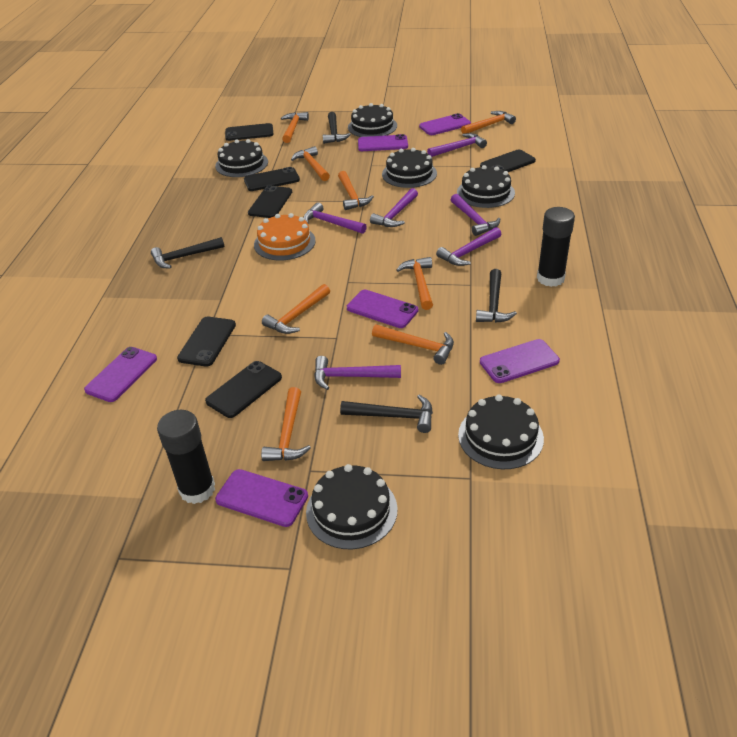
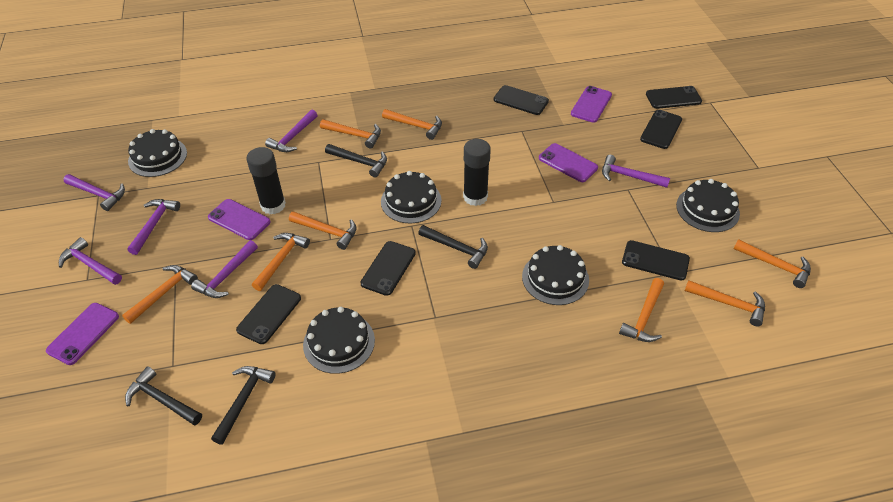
black cake: 6 -> 5
orange cake: 1 -> 0
purple phone: 6 -> 4

